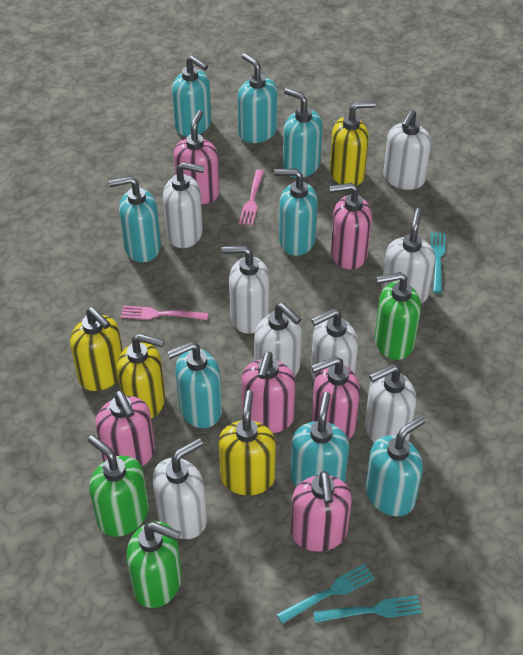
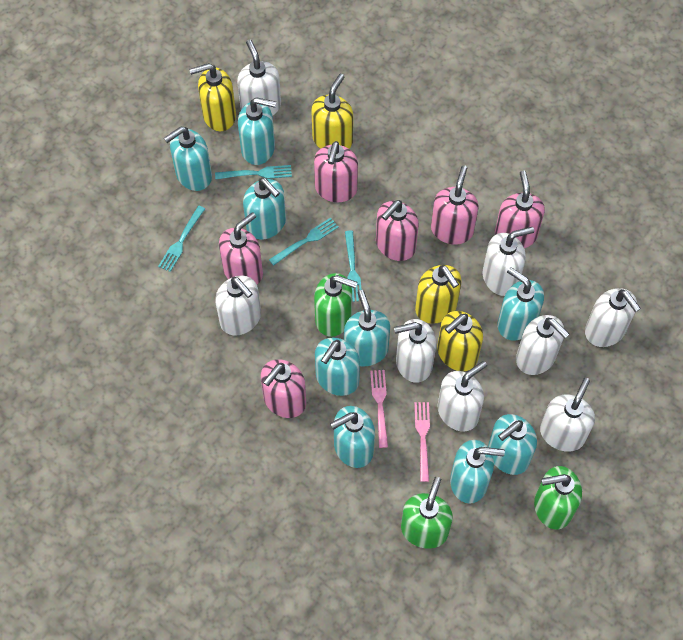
turquoise fork: 3 -> 4
turquoise soap dispenser: 8 -> 9

